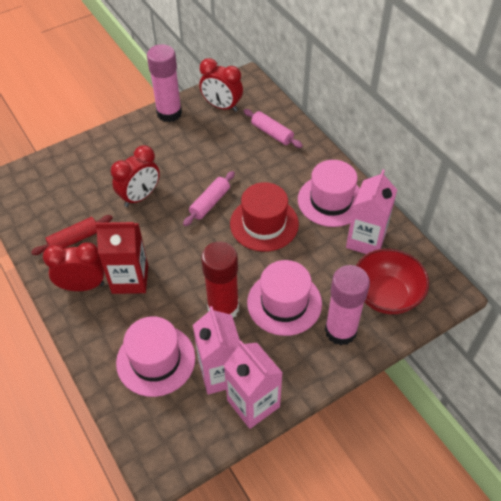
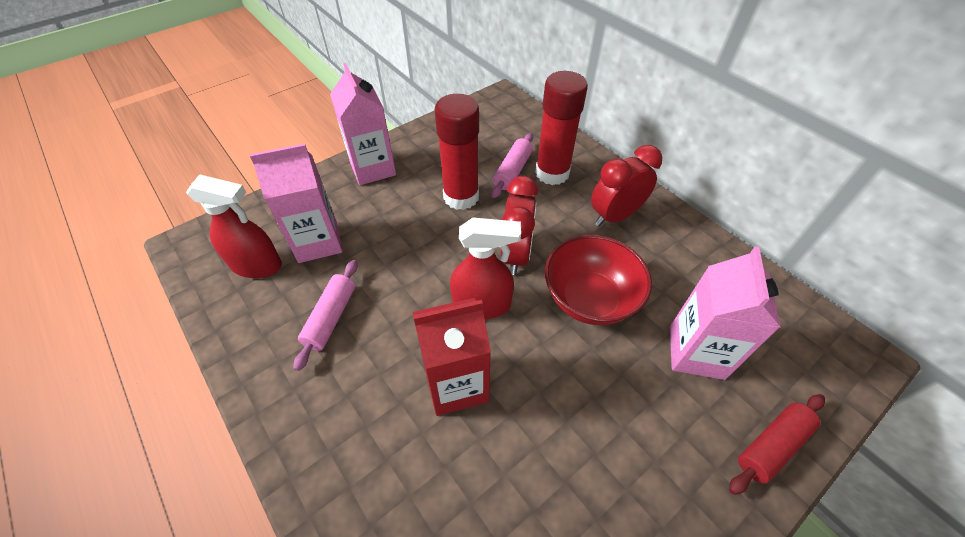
pink glue stick: 2 -> 0
pink hat: 3 -> 0
red clock: 3 -> 2
red glue stick: 1 -> 2
red hat: 1 -> 0
red spray bottle: 0 -> 2

